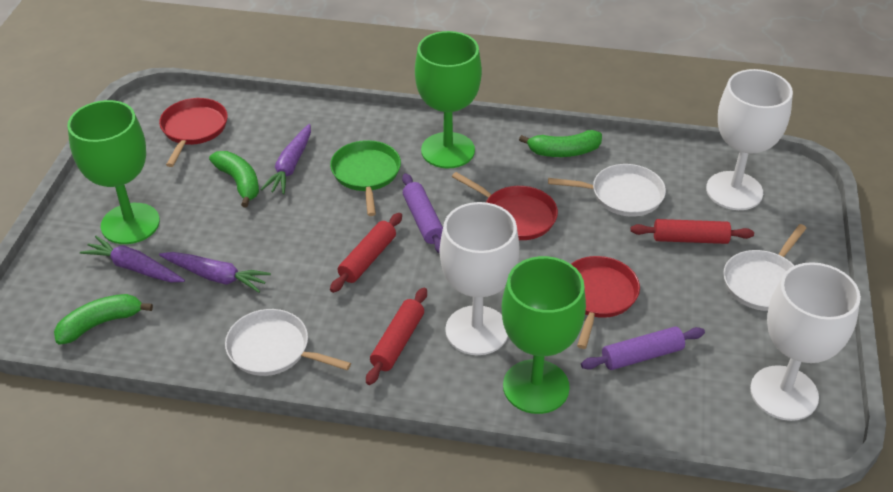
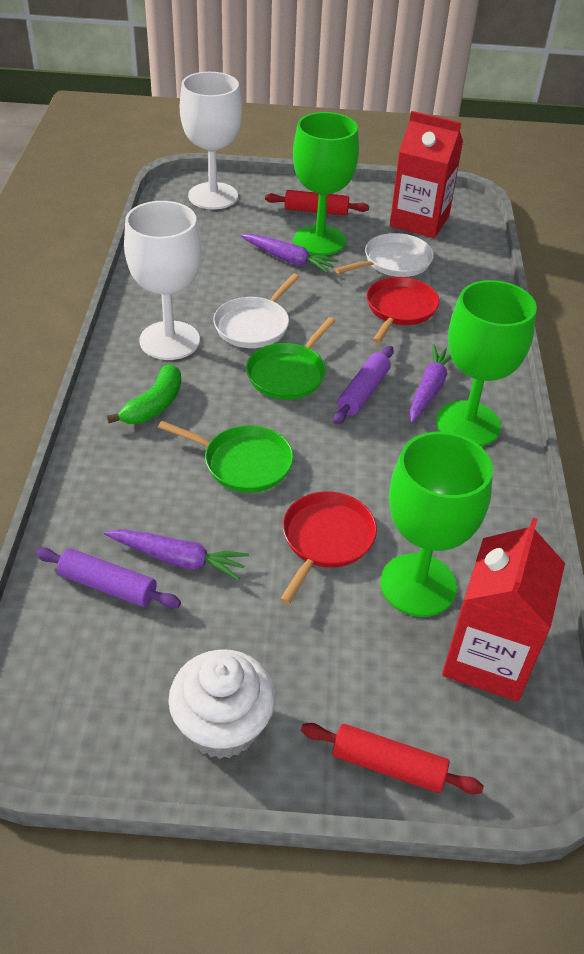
green banana: 3 -> 1
green pan: 1 -> 2
red carton: 0 -> 2
red pan: 3 -> 2
red rolling pin: 3 -> 2
white cupcake: 0 -> 1
white goblet: 3 -> 2
white pan: 3 -> 2

